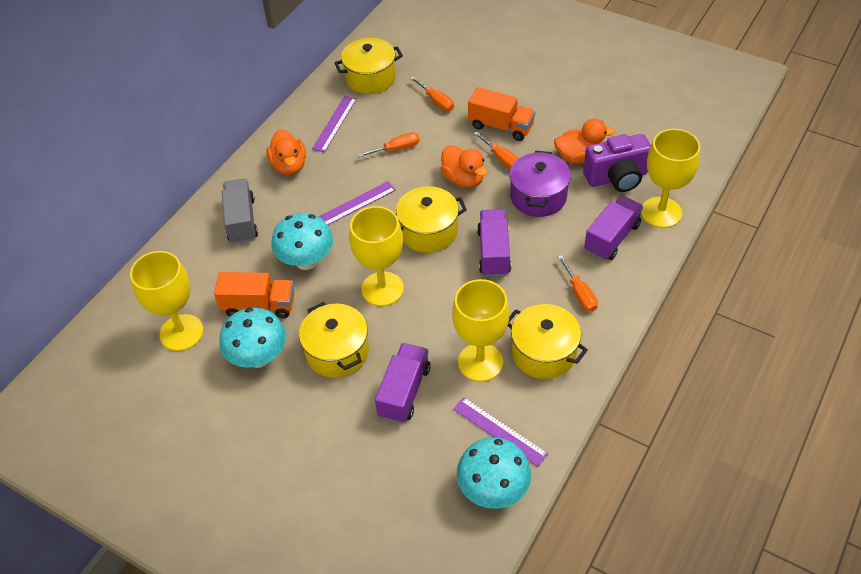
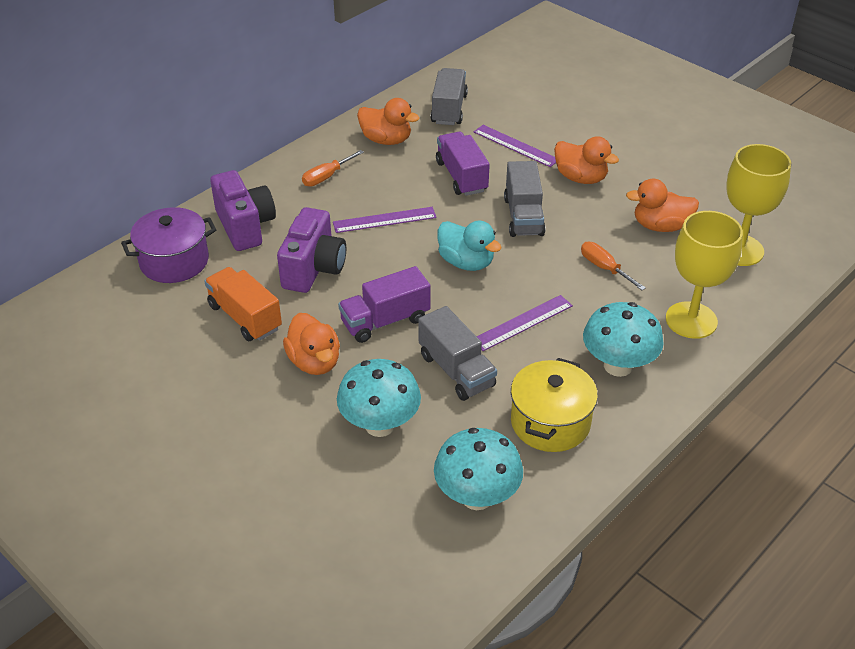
grey truck: 1 -> 3
orange duck: 3 -> 4
orange screwdriver: 4 -> 2
orange truck: 2 -> 1
purple camera: 1 -> 2
purple truck: 3 -> 2
turquoise duck: 0 -> 1
yellow goblet: 4 -> 2
yellow pot: 4 -> 1

